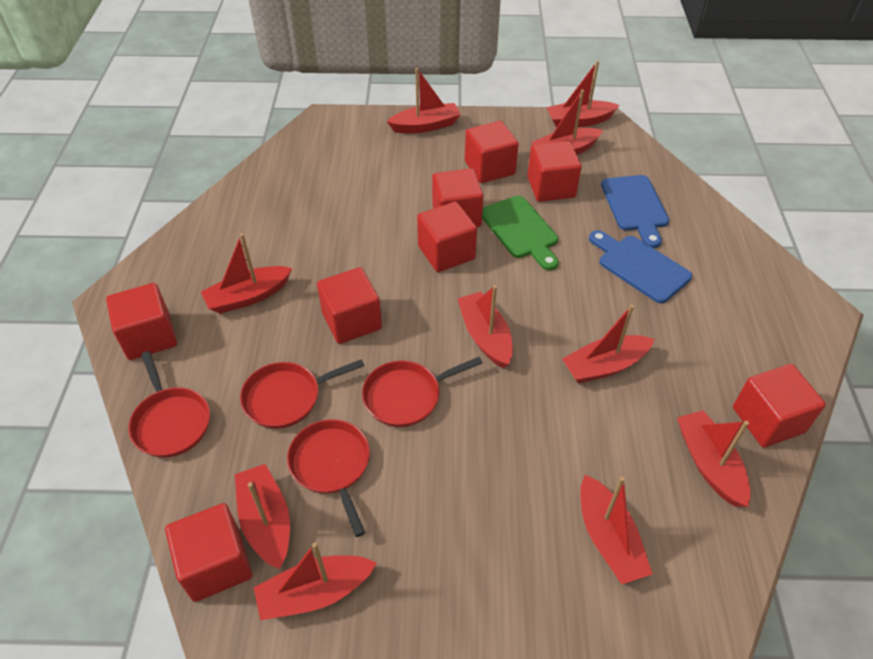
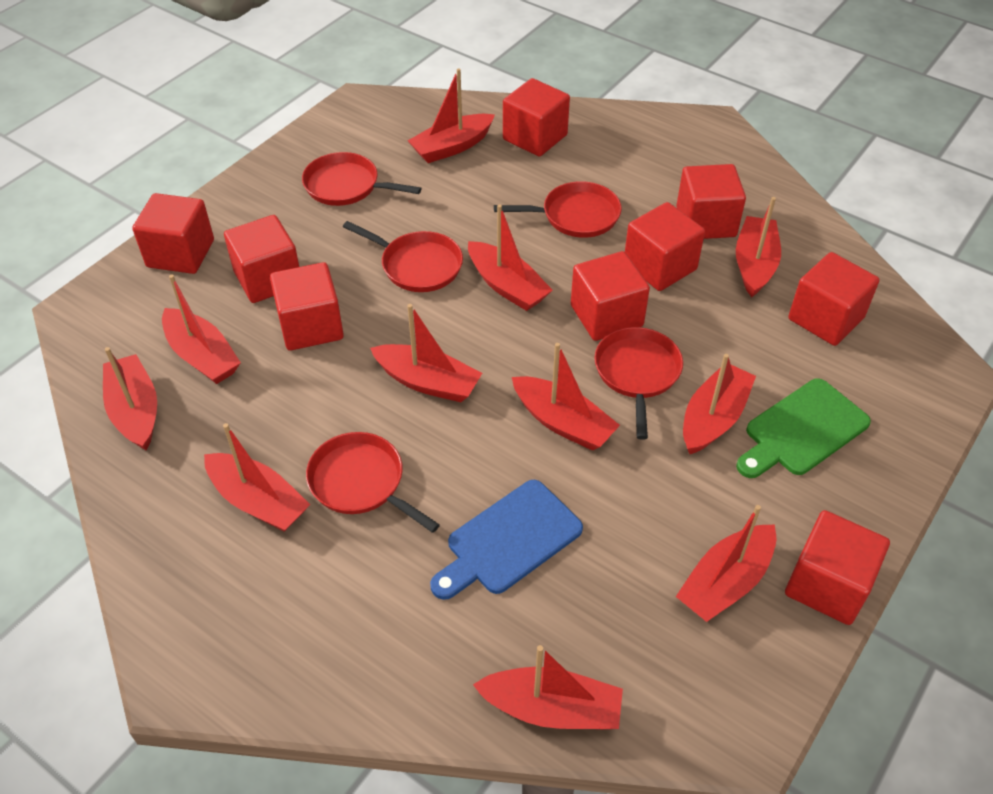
blue cutting board: 2 -> 1
red boat: 10 -> 11
red cube: 8 -> 9
red pan: 4 -> 5

